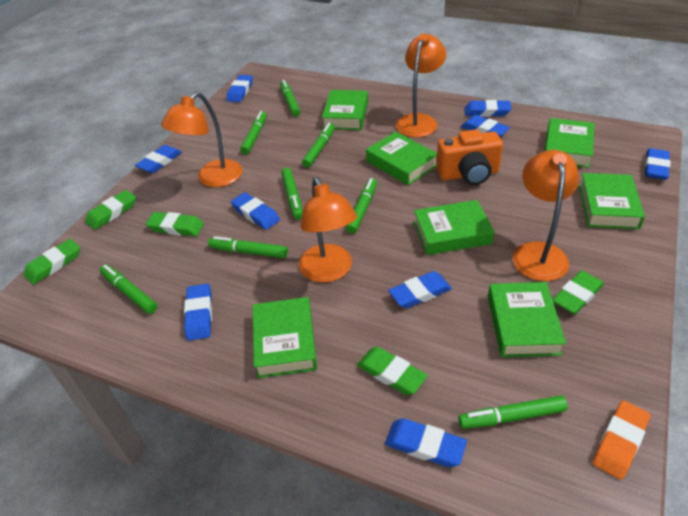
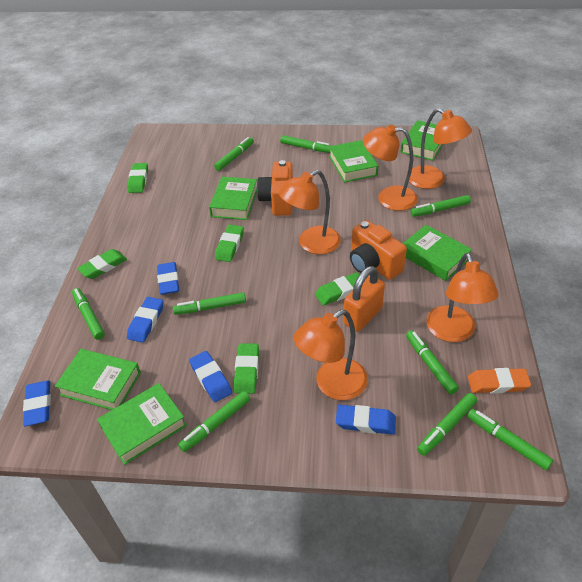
blue eraser: 9 -> 5
green book: 7 -> 6
green marker: 8 -> 9
orange camera: 1 -> 2
orange lamp: 4 -> 5
orange padlock: 0 -> 1

